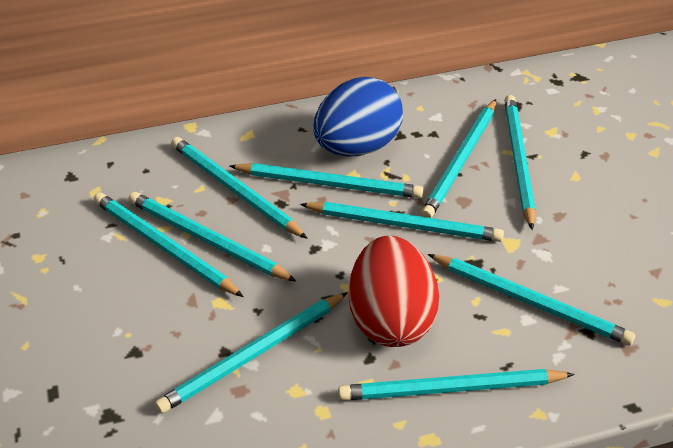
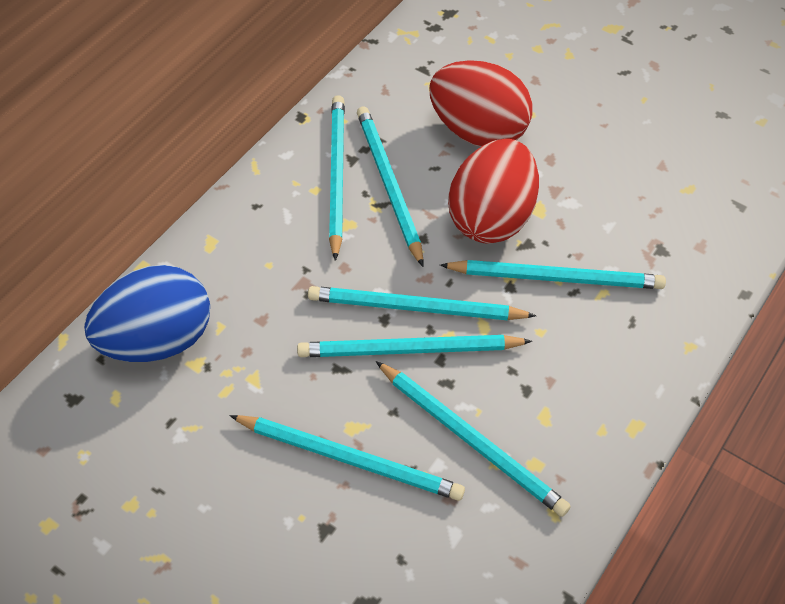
red egg: 1 -> 2
turquoise pencil: 10 -> 7

